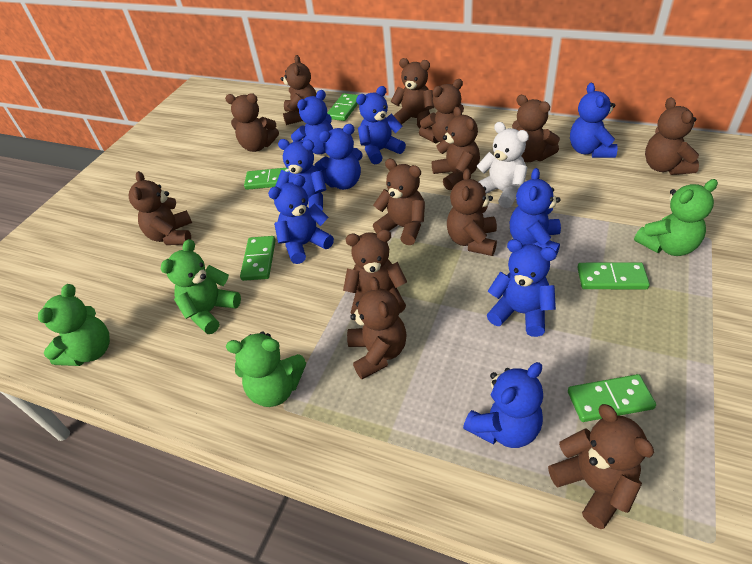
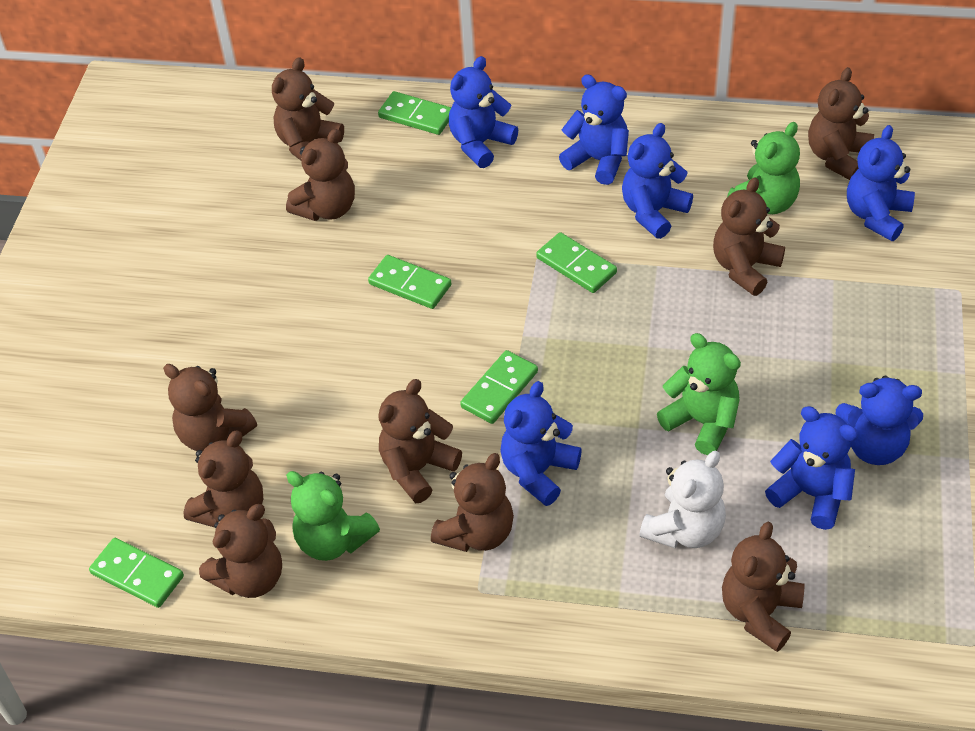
blue teddy bear: 9 -> 7
brown teddy bear: 13 -> 10
green teddy bear: 4 -> 3

